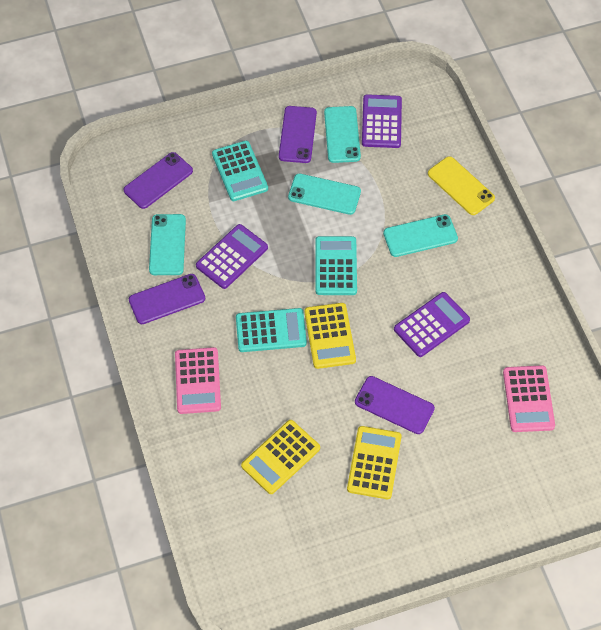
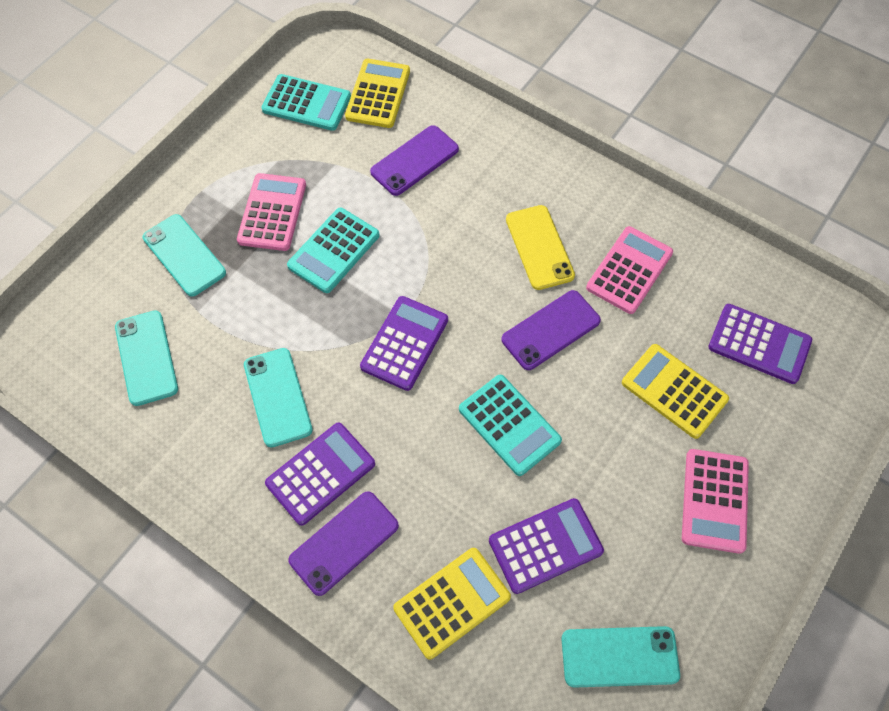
pink calculator: 2 -> 3
purple calculator: 3 -> 4
purple phone: 4 -> 3

